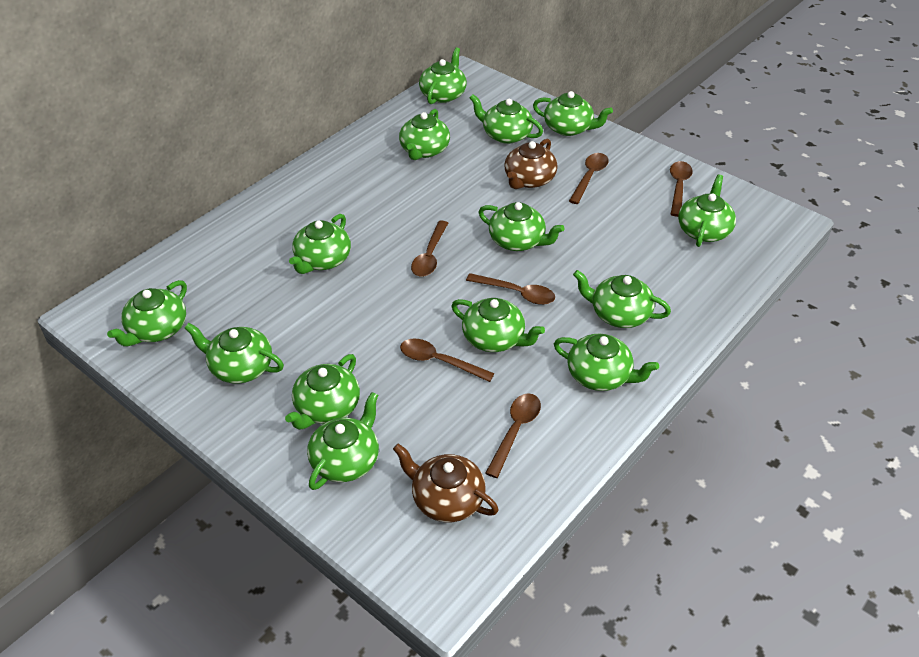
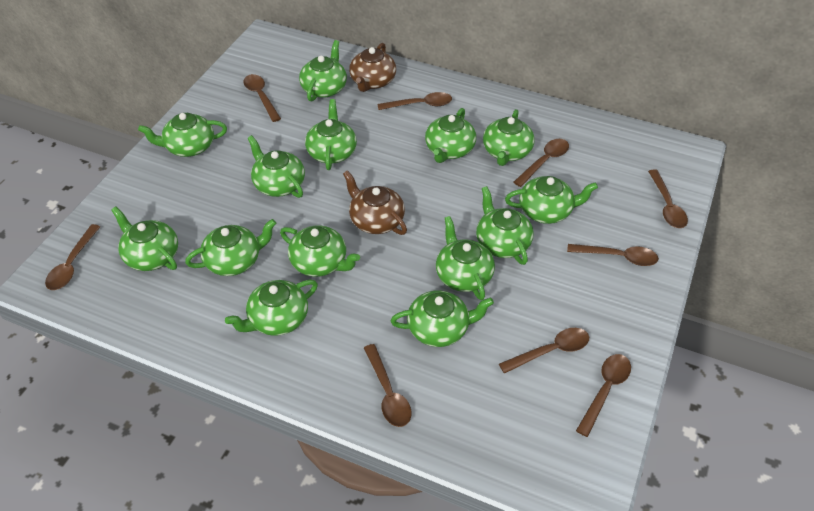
brown spoon: 6 -> 9

